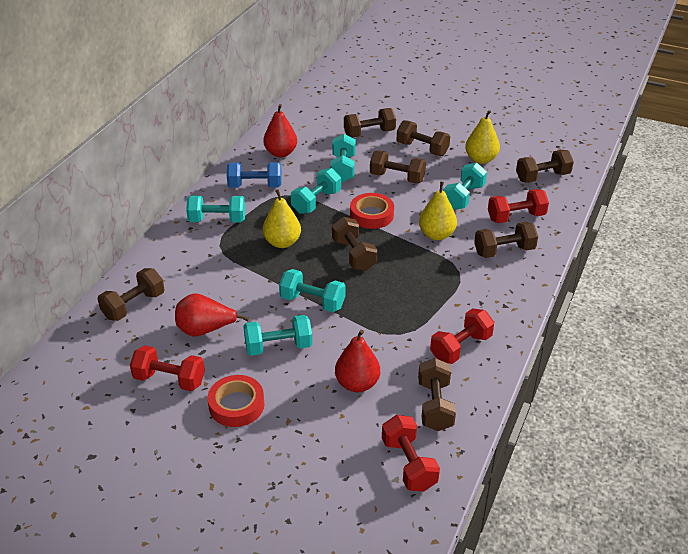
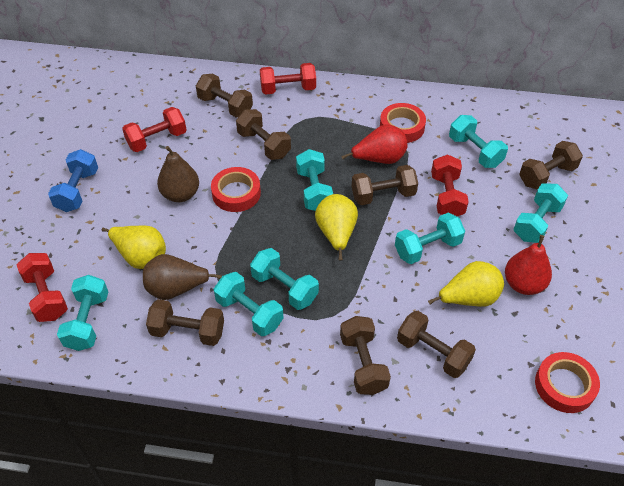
brown dumbbell: 8 -> 7
brown pear: 0 -> 2
red pear: 3 -> 2
red tape: 2 -> 3
turquoise dumbbell: 6 -> 7

